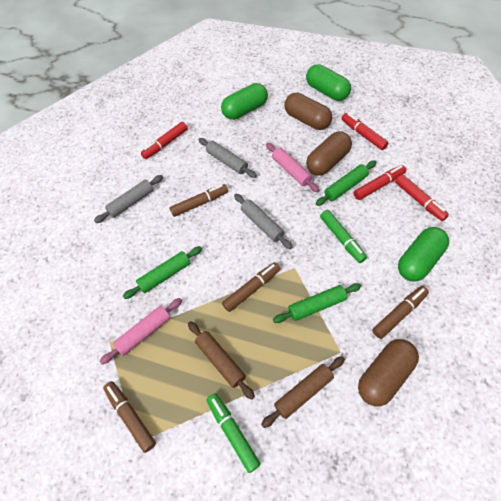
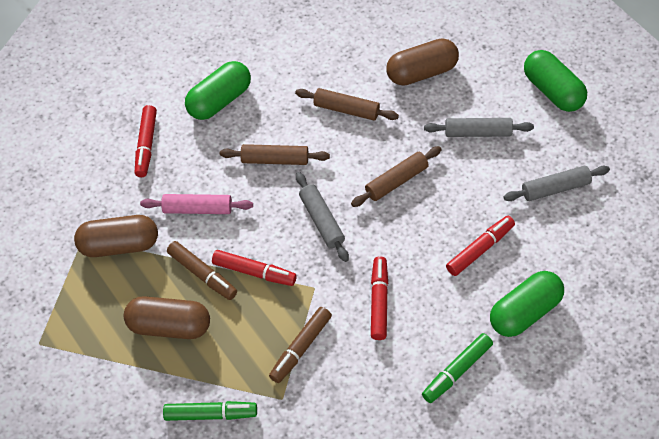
brown marker: 4 -> 2
brown rolling pin: 2 -> 3
green rolling pin: 3 -> 0
pink rolling pin: 2 -> 1

